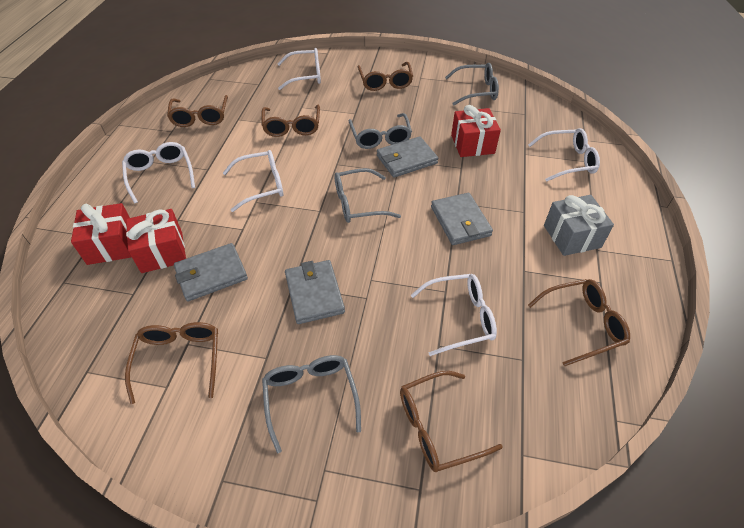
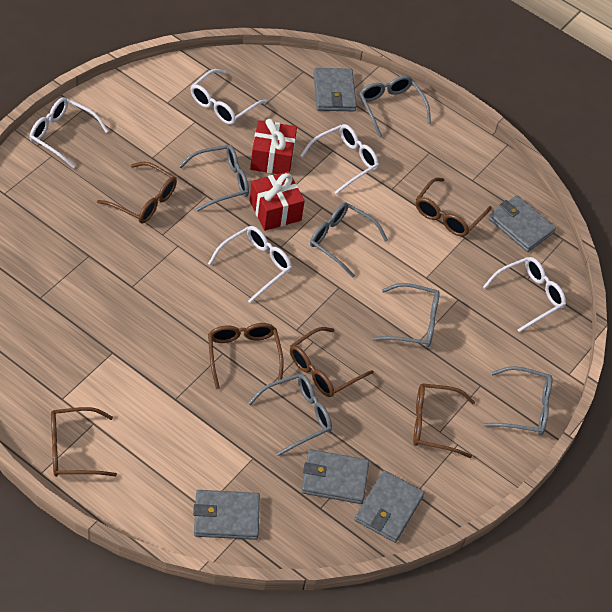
grey gift: 1 -> 0
grey glasses: 4 -> 6
grey wallet: 4 -> 5
red gift: 3 -> 2

